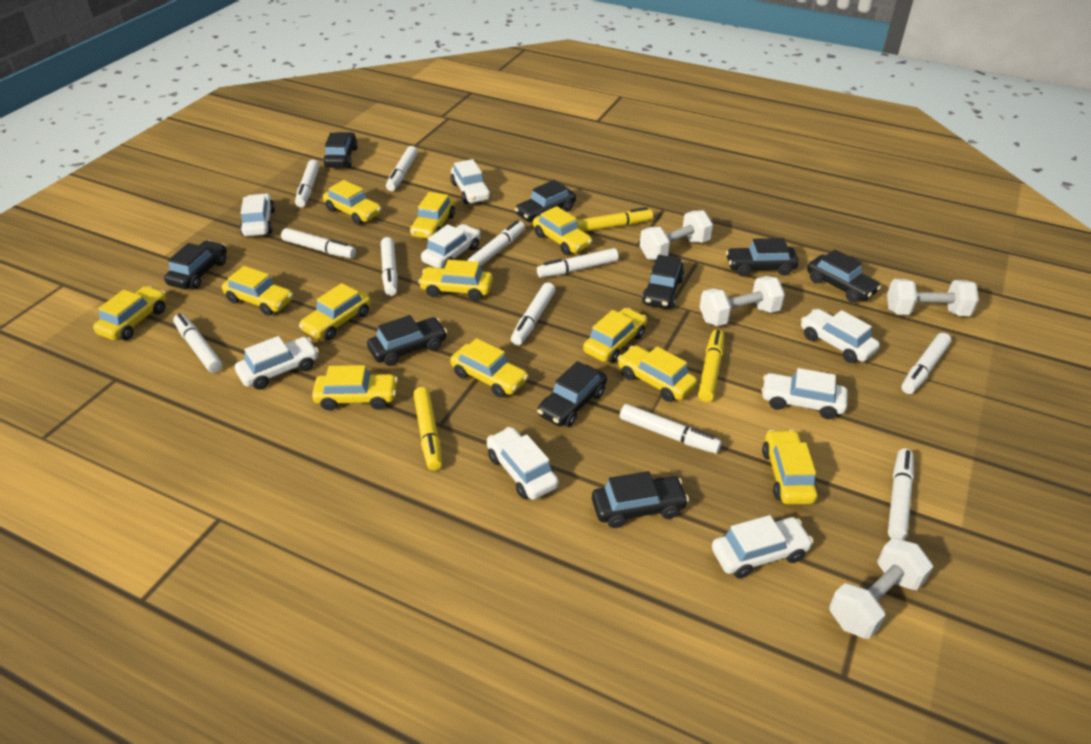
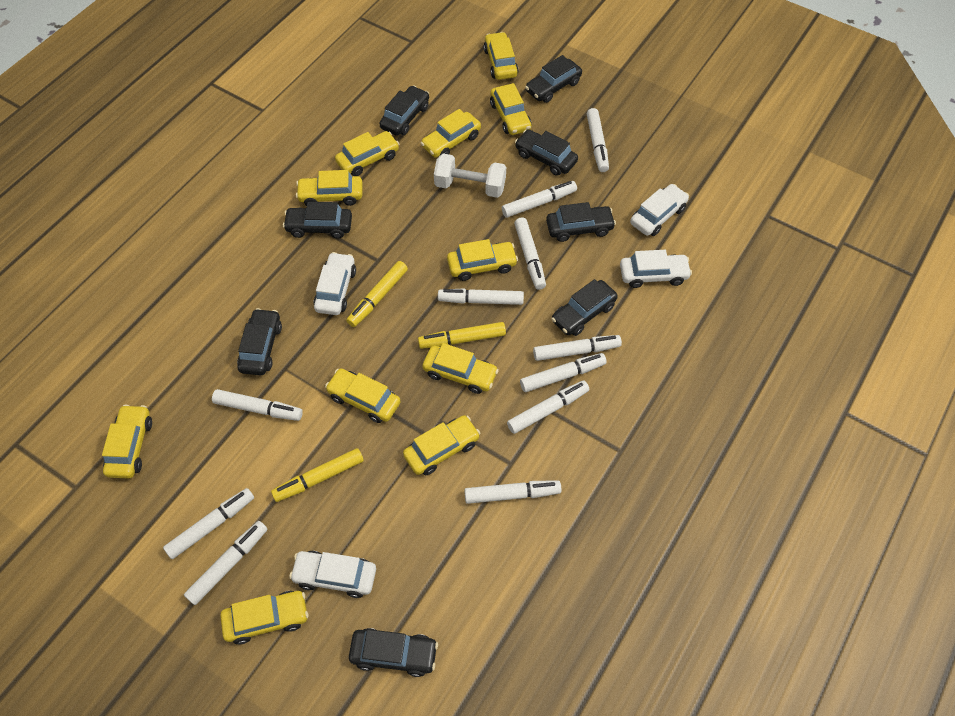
black car: 9 -> 8
white car: 8 -> 4
white dumbbell: 4 -> 1
yellow car: 12 -> 11

